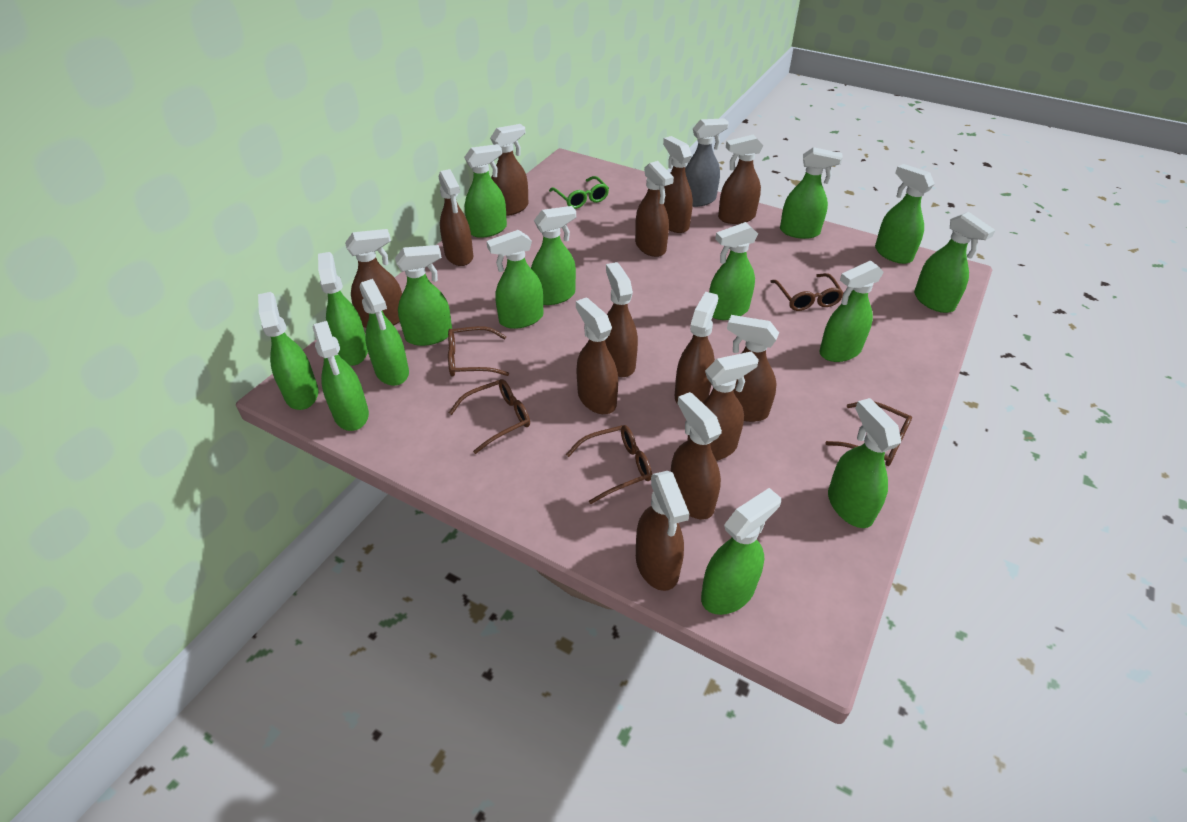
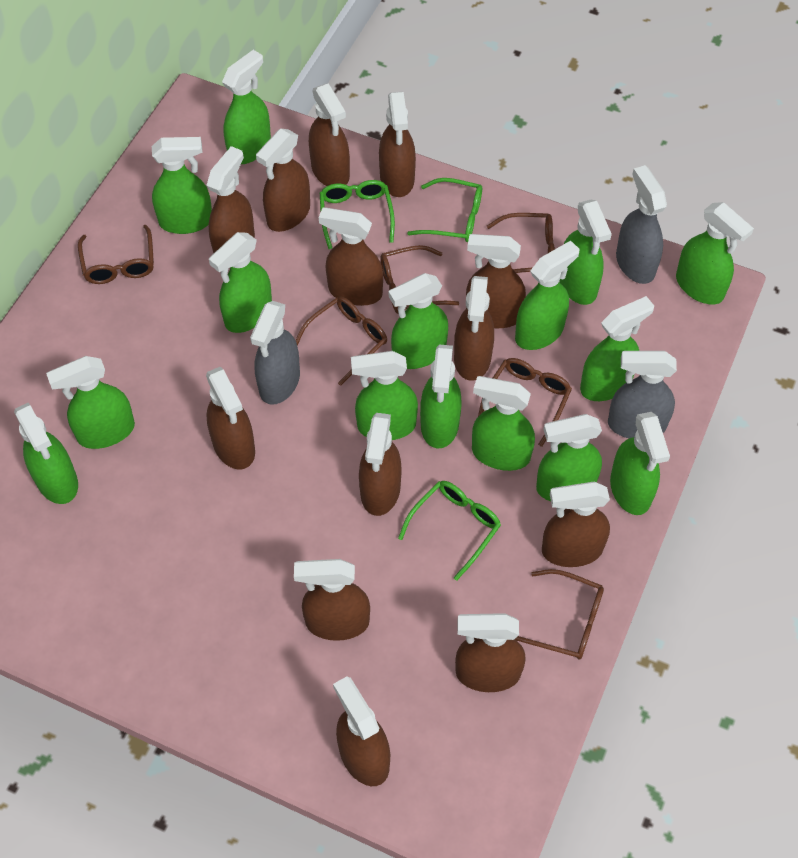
brown glasses: 5 -> 6
green glasses: 1 -> 3
grey spray bottle: 1 -> 3

